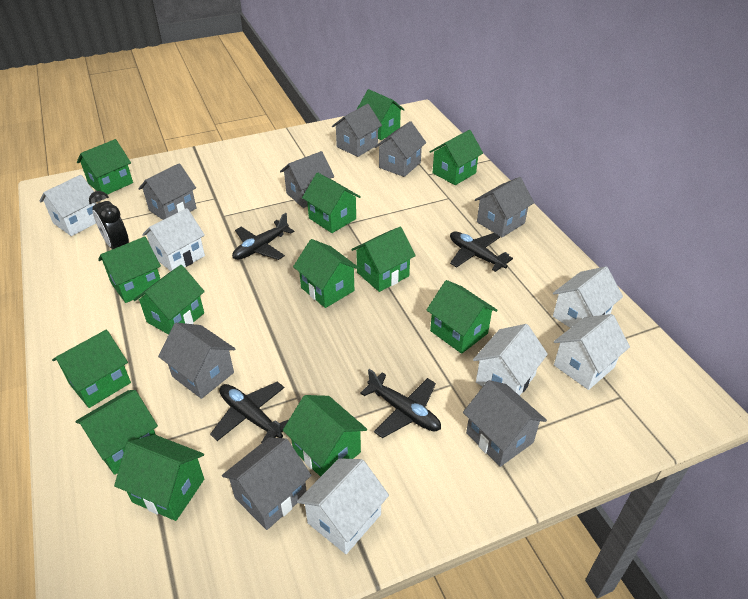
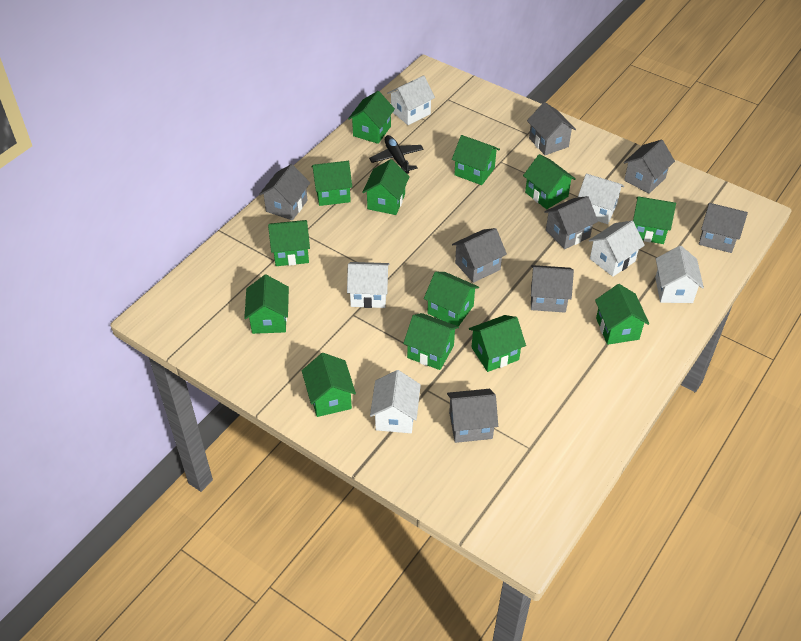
black clock: 1 -> 0
black plane: 4 -> 1

